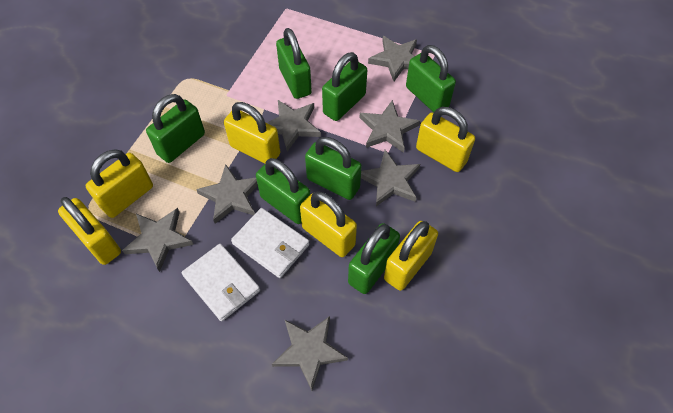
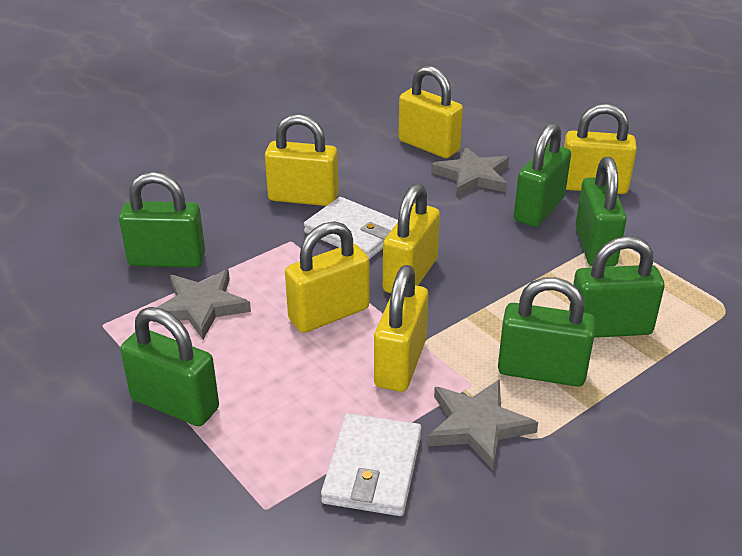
green padlock: 7 -> 6
grey star: 7 -> 3

